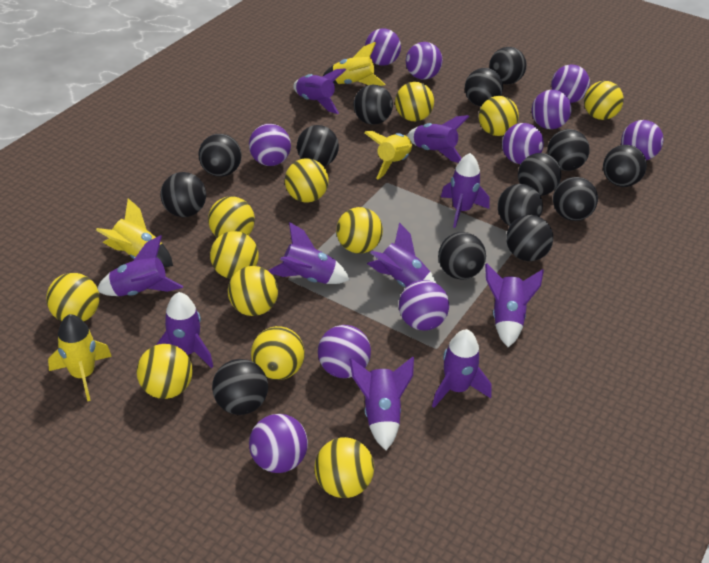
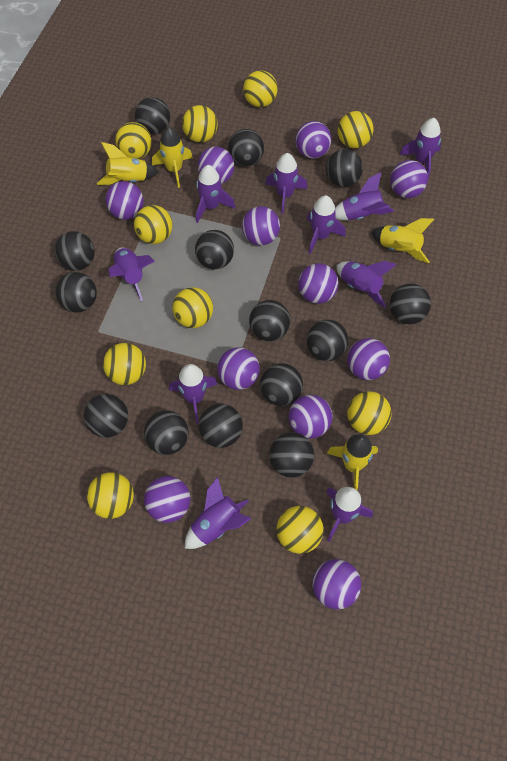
purple ball: 10 -> 11
yellow ball: 12 -> 10

